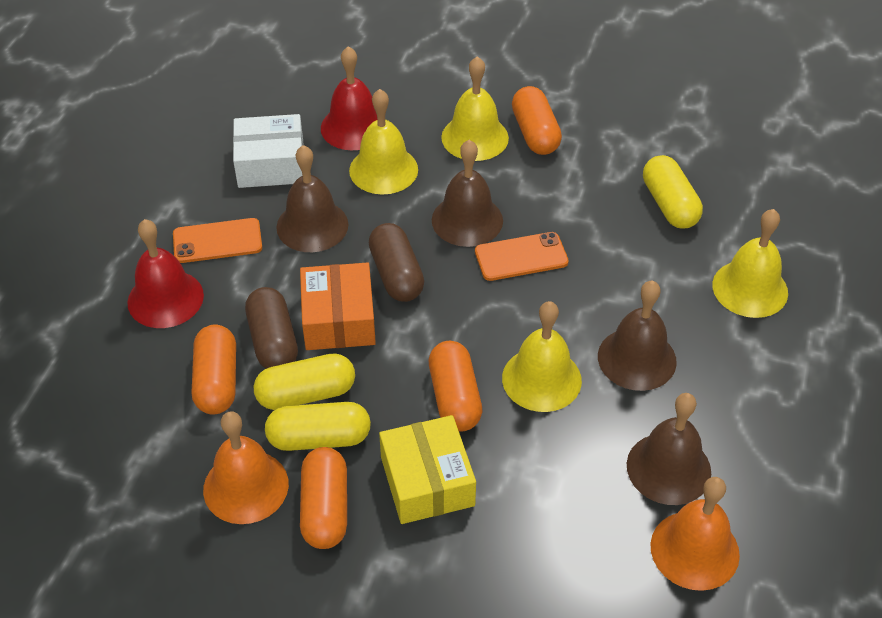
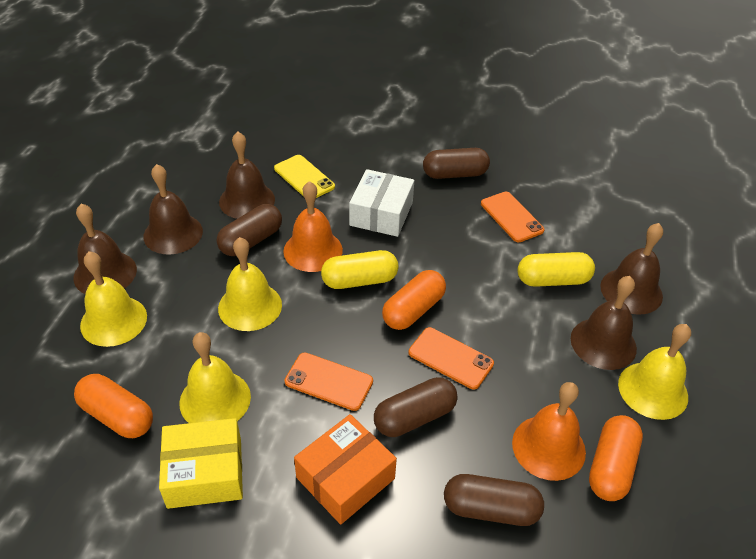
brown bell: 4 -> 5
brown capsule: 2 -> 4
orange capsule: 4 -> 3
orange phone: 2 -> 3
red bell: 2 -> 0
yellow capsule: 3 -> 2
yellow phone: 0 -> 1

